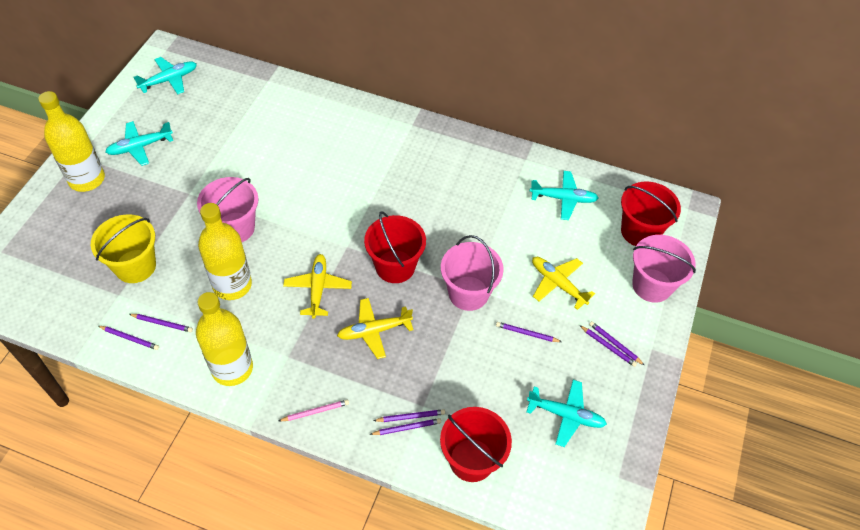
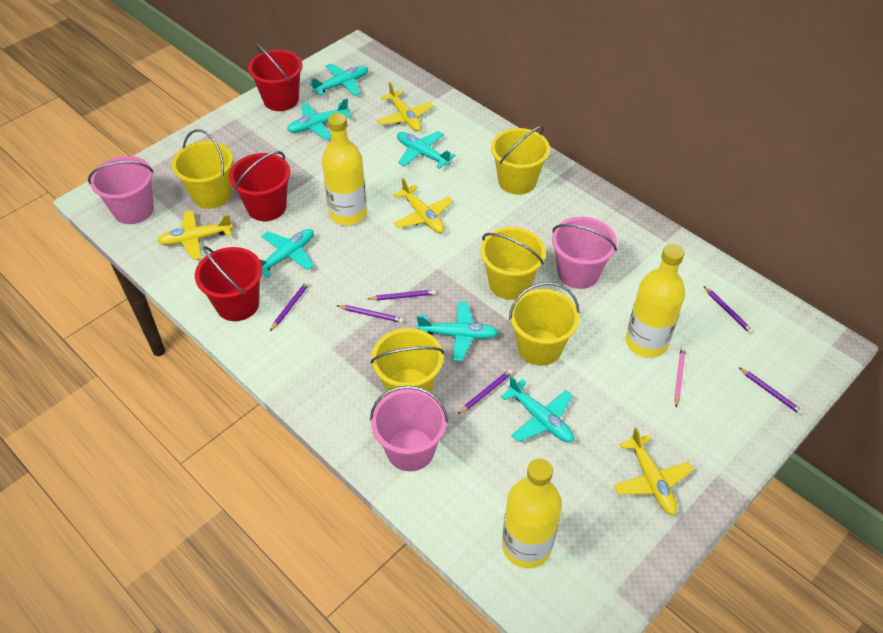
purple pencil: 7 -> 6
turquoise plane: 4 -> 6
yellow bucket: 1 -> 5
yellow plane: 3 -> 4

